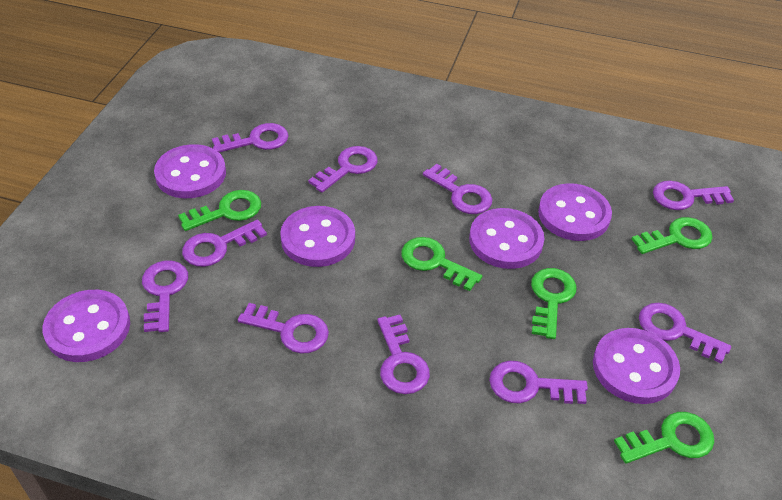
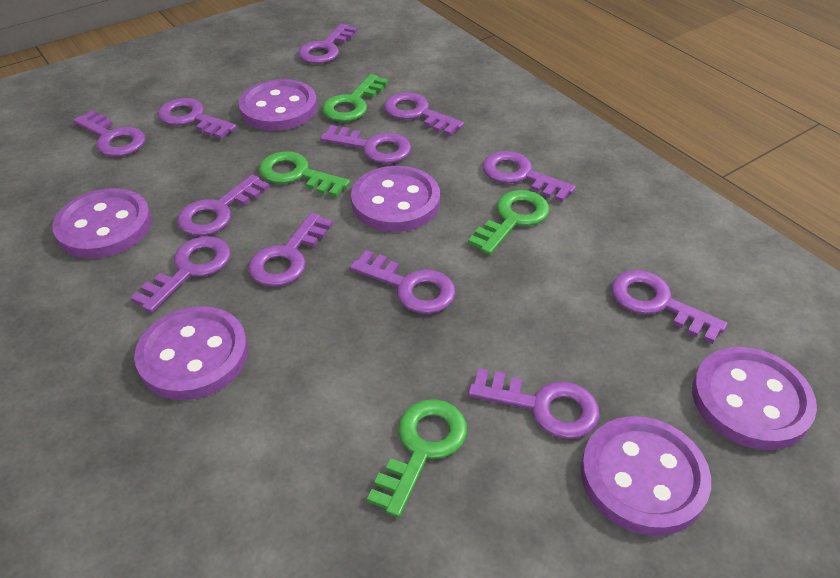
green key: 5 -> 4
purple key: 10 -> 12

